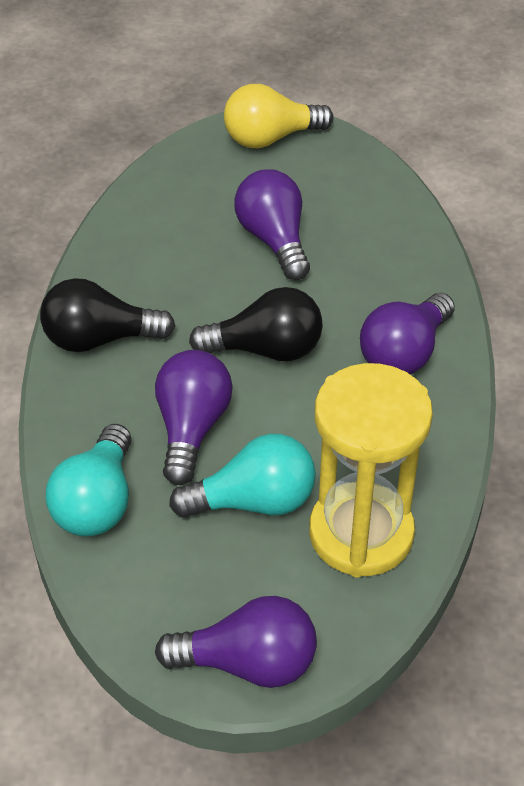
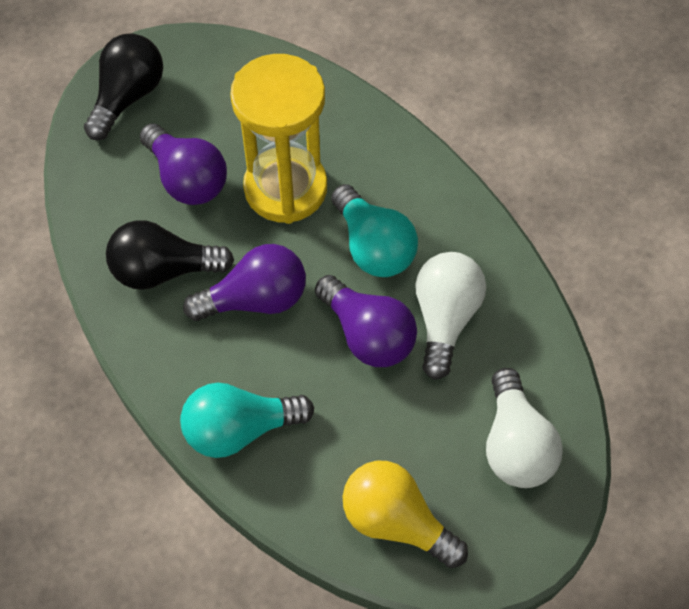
purple light bulb: 4 -> 3
white light bulb: 0 -> 2

